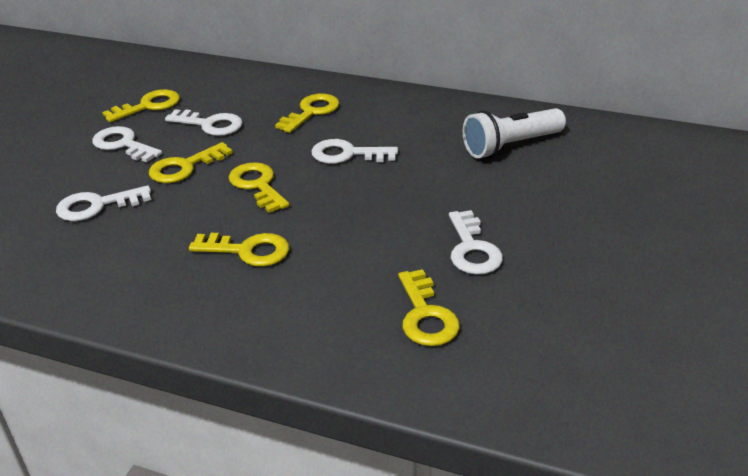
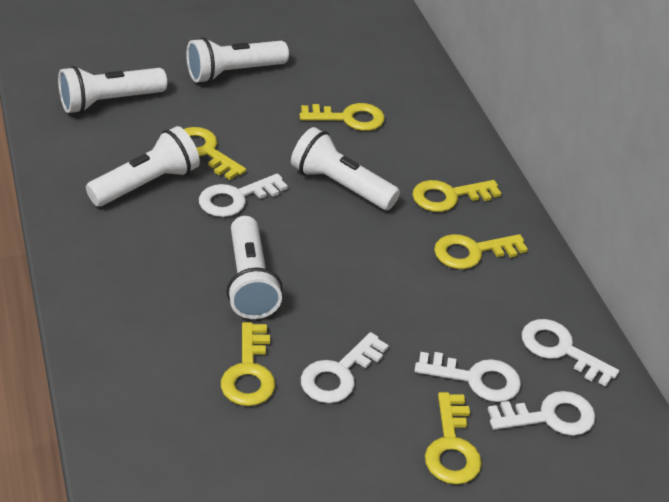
white flashlight: 1 -> 5

